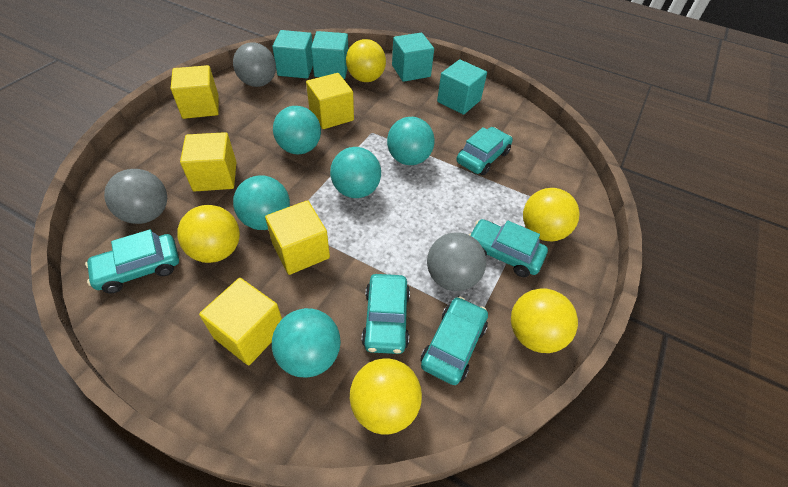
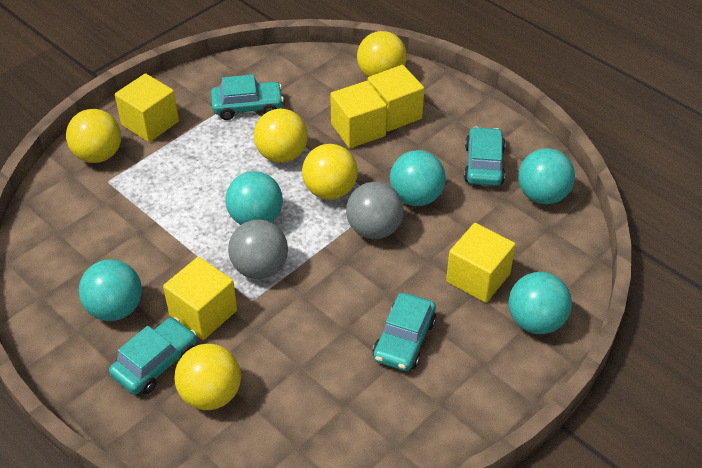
grey ball: 3 -> 2
turquoise car: 5 -> 4
turquoise cube: 4 -> 0

